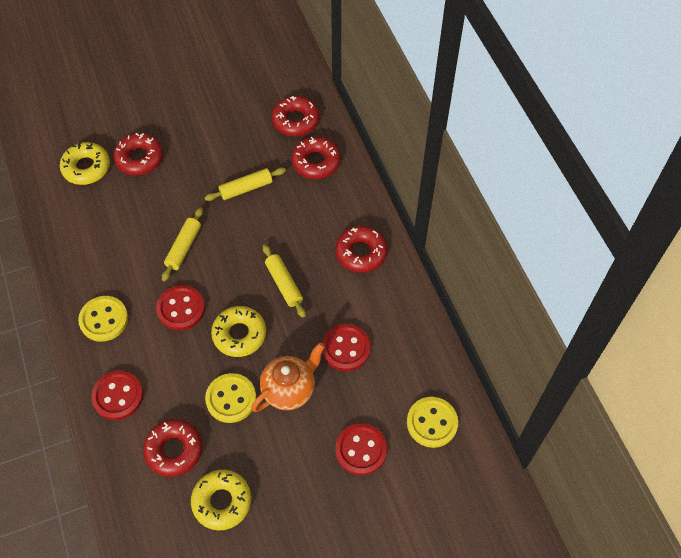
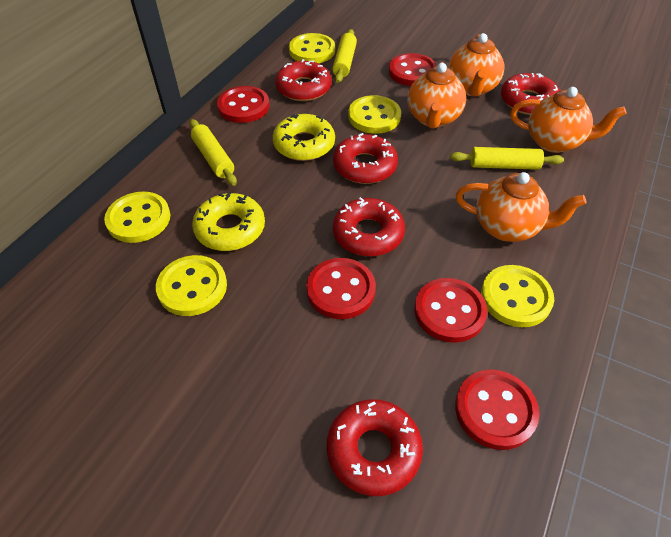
orange teapot: 1 -> 4
red button: 4 -> 5
yellow button: 3 -> 5
yellow donut: 3 -> 2

